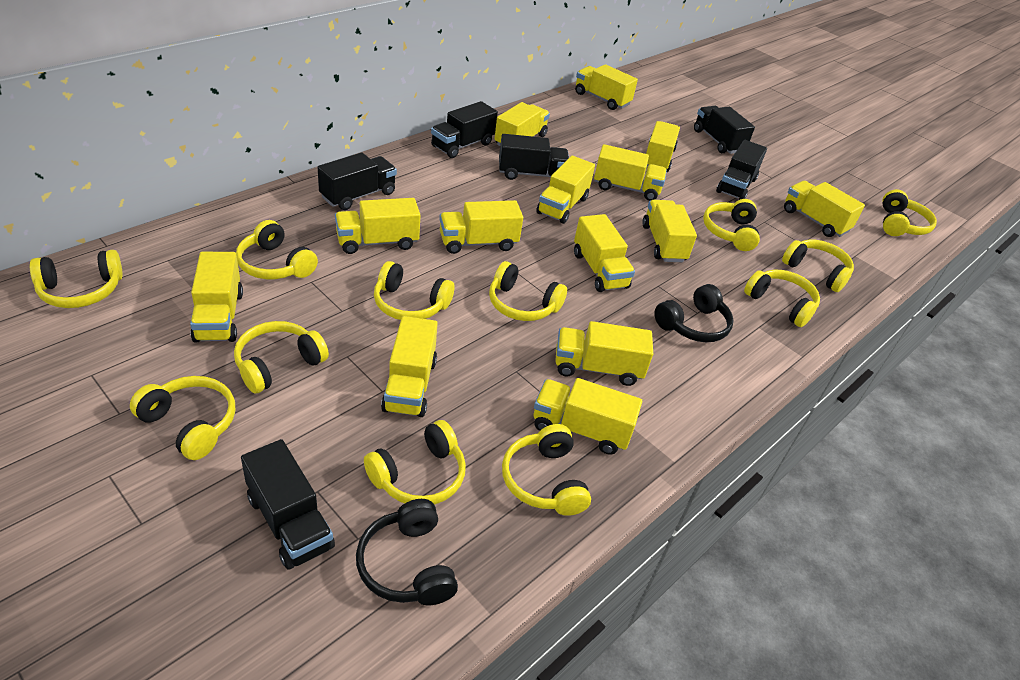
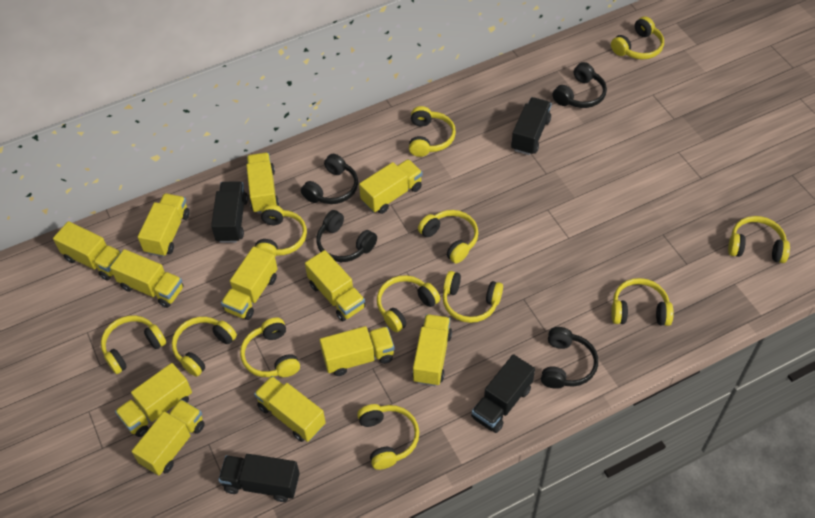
black headphones: 2 -> 4
black truck: 6 -> 4
yellow truck: 14 -> 12

